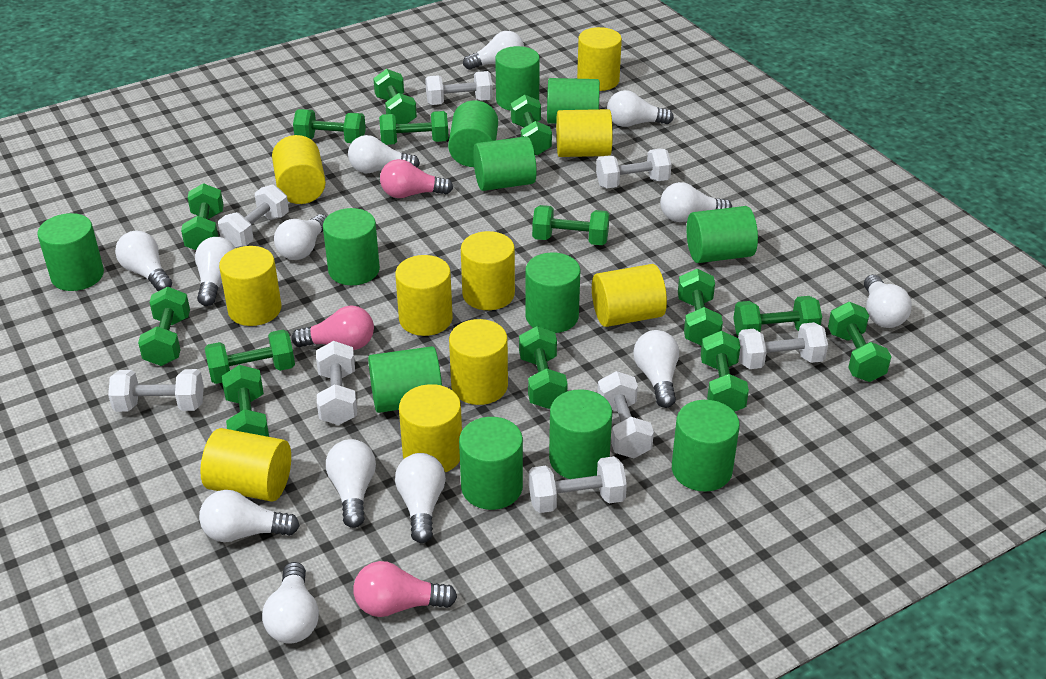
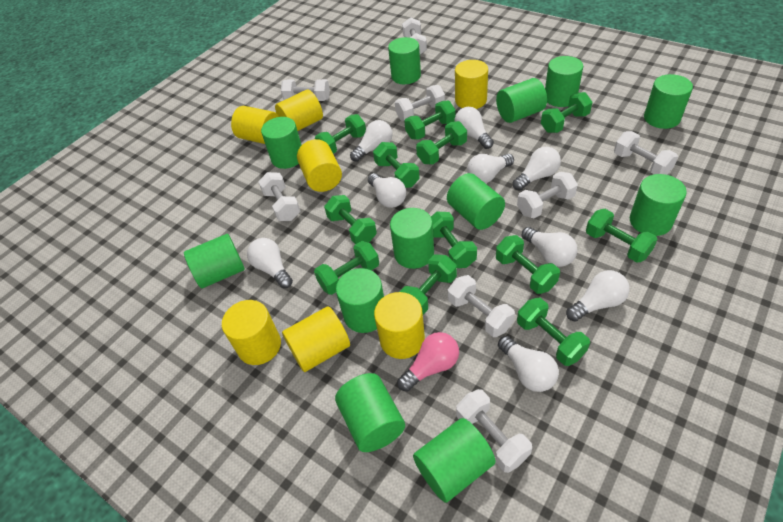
green dumbbell: 14 -> 12
pink light bulb: 3 -> 1
white light bulb: 13 -> 9
yellow cylinder: 10 -> 7

